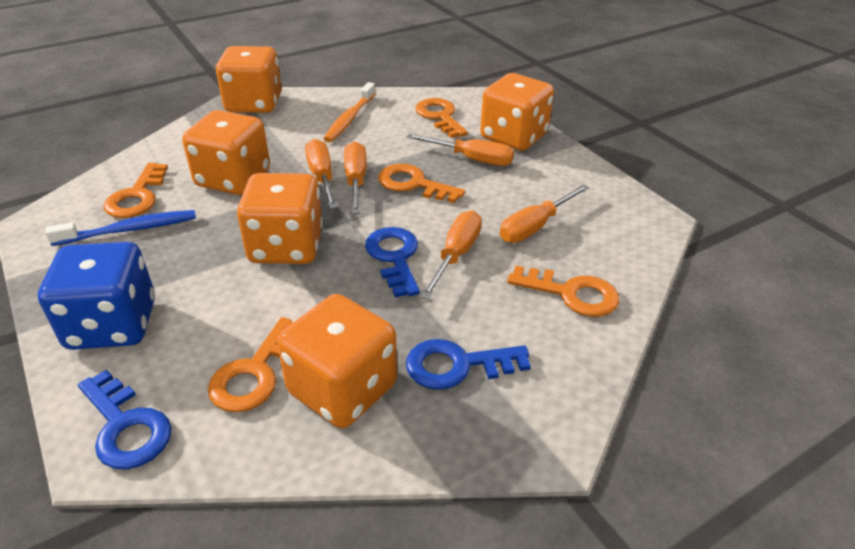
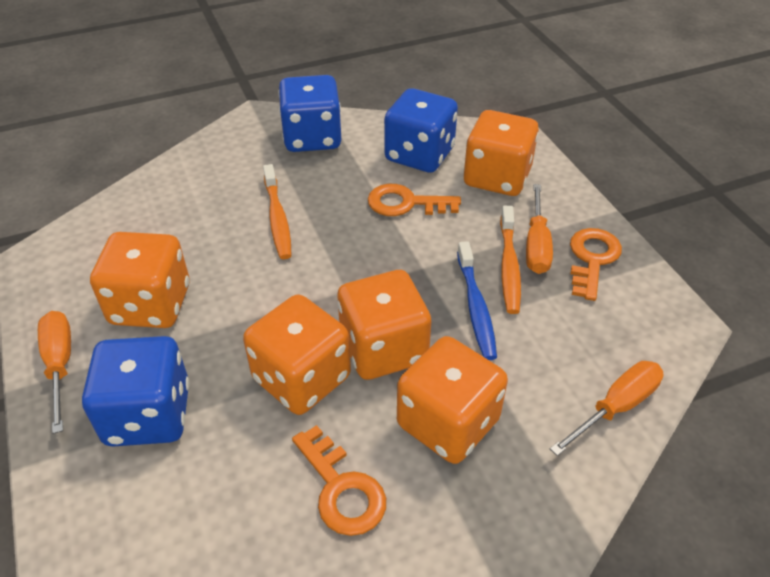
blue dice: 1 -> 3
blue key: 3 -> 0
orange key: 5 -> 3
orange screwdriver: 5 -> 3
orange toothbrush: 1 -> 2

